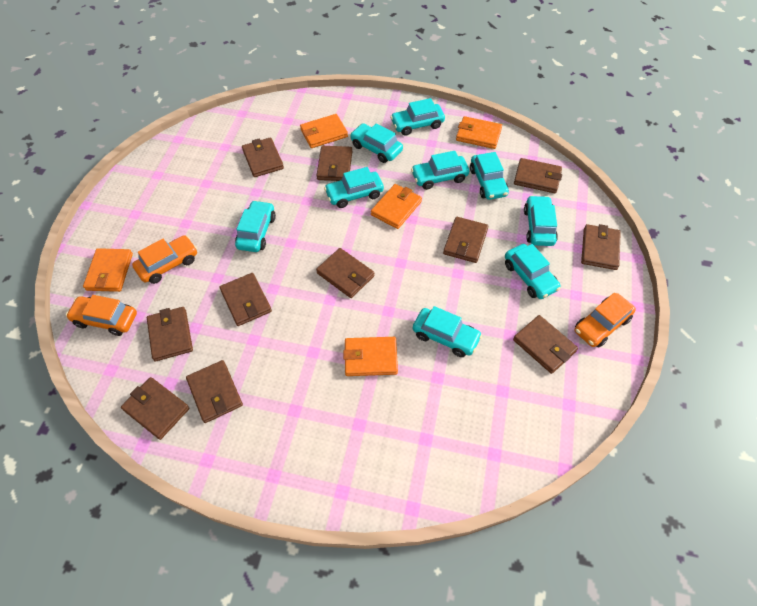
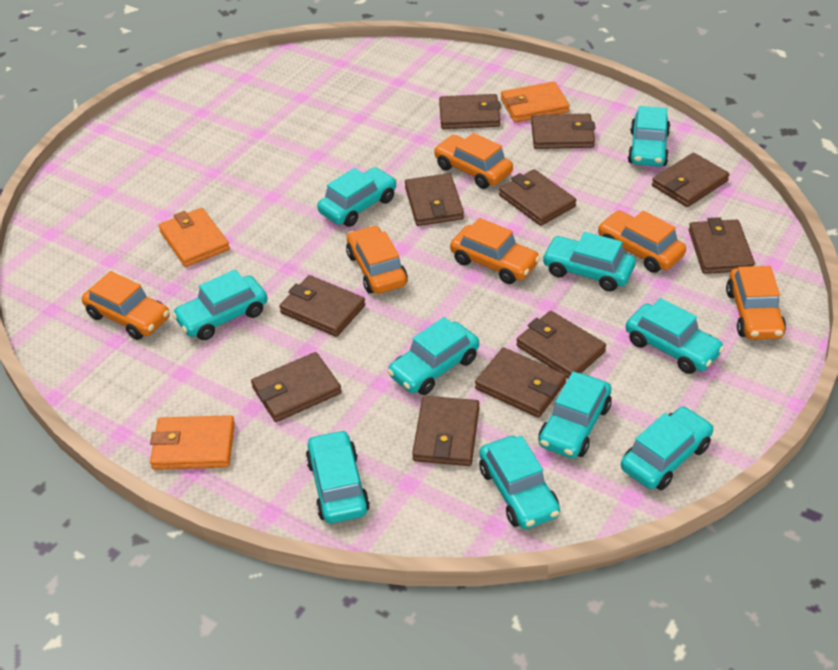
orange car: 3 -> 6
orange wallet: 5 -> 3
turquoise car: 9 -> 10

